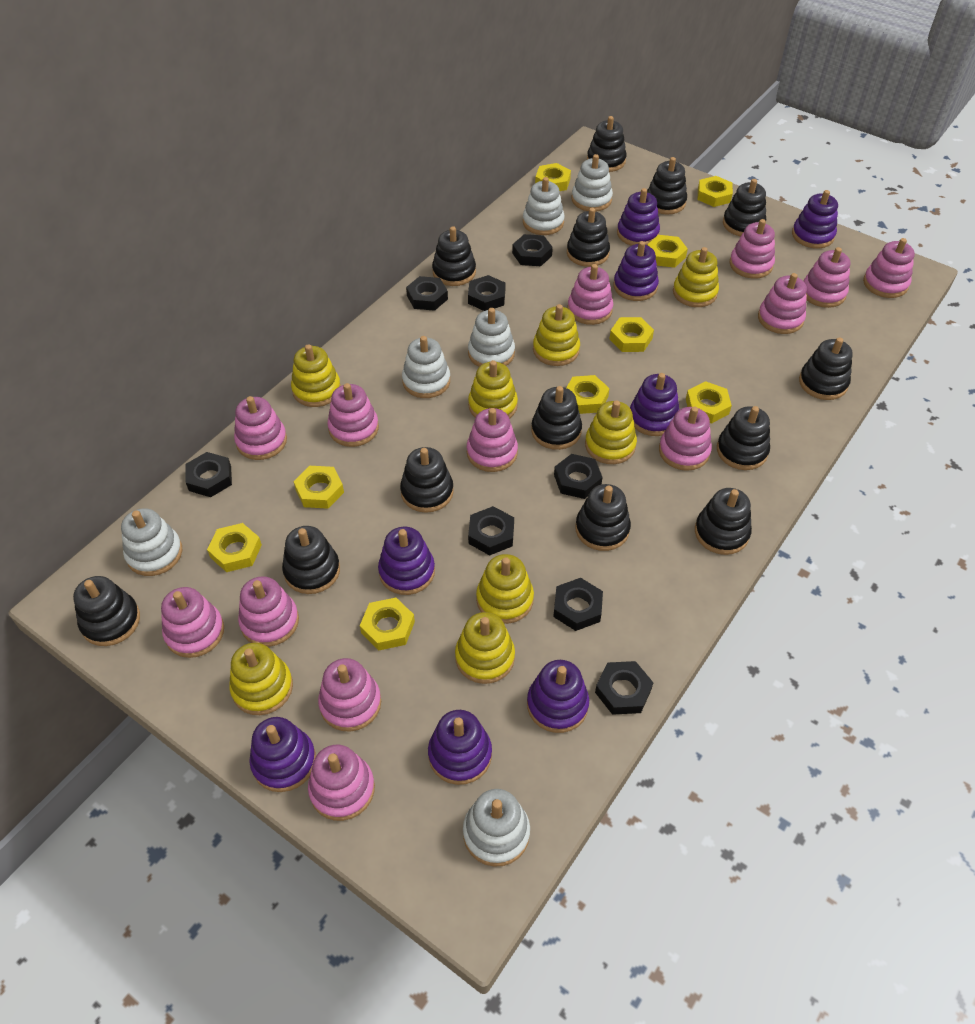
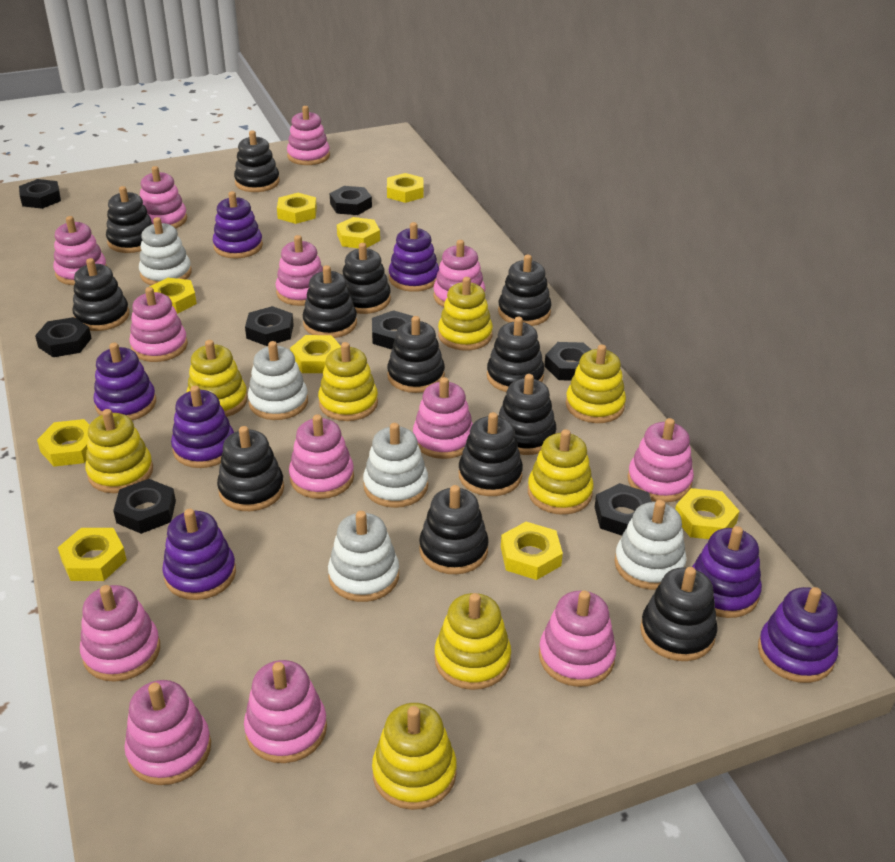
purple stacking toy: 8 -> 7
white stacking toy: 6 -> 5

